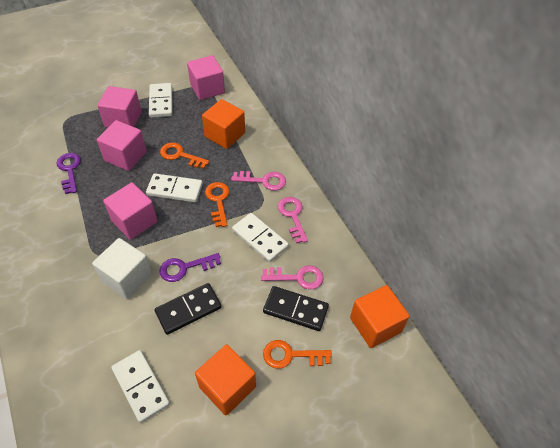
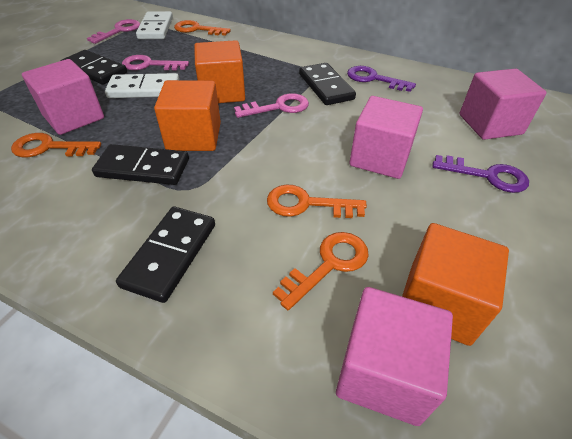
black domino: 2 -> 4
orange key: 3 -> 4
white cube: 1 -> 0
white domino: 4 -> 2

